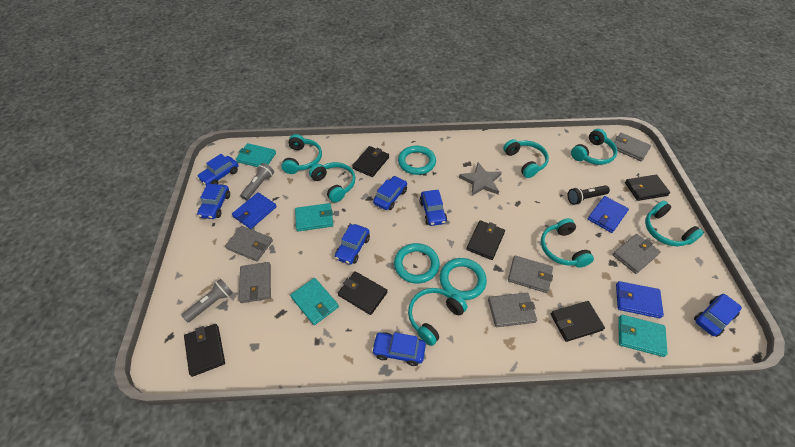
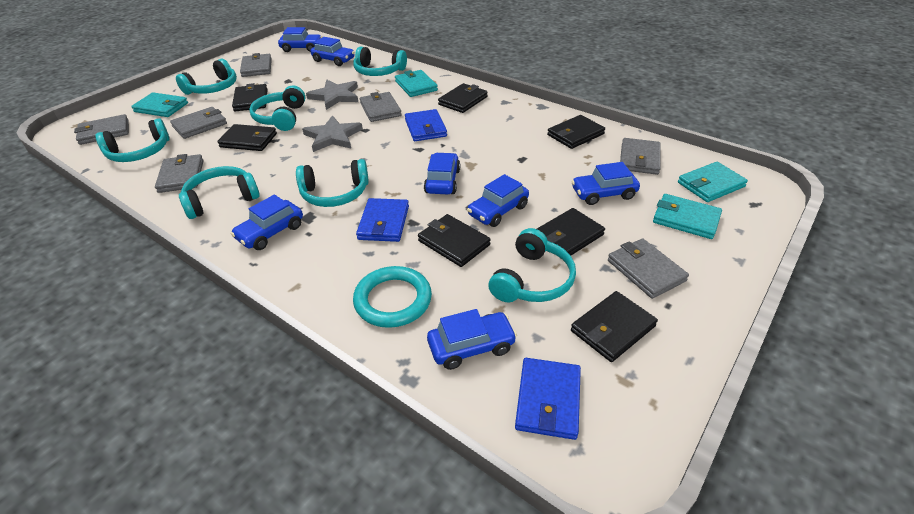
black flashlight: 1 -> 0
black wallet: 6 -> 7
grey flashlight: 2 -> 0
grey star: 1 -> 2
grey wallet: 6 -> 7
turquoise ring: 3 -> 1

